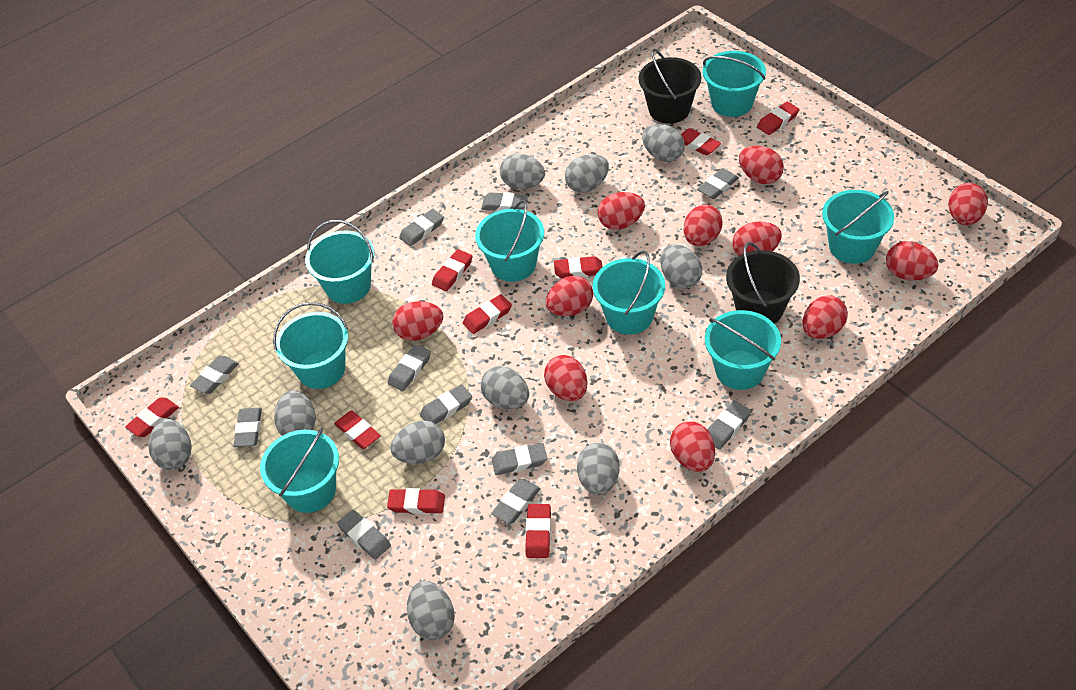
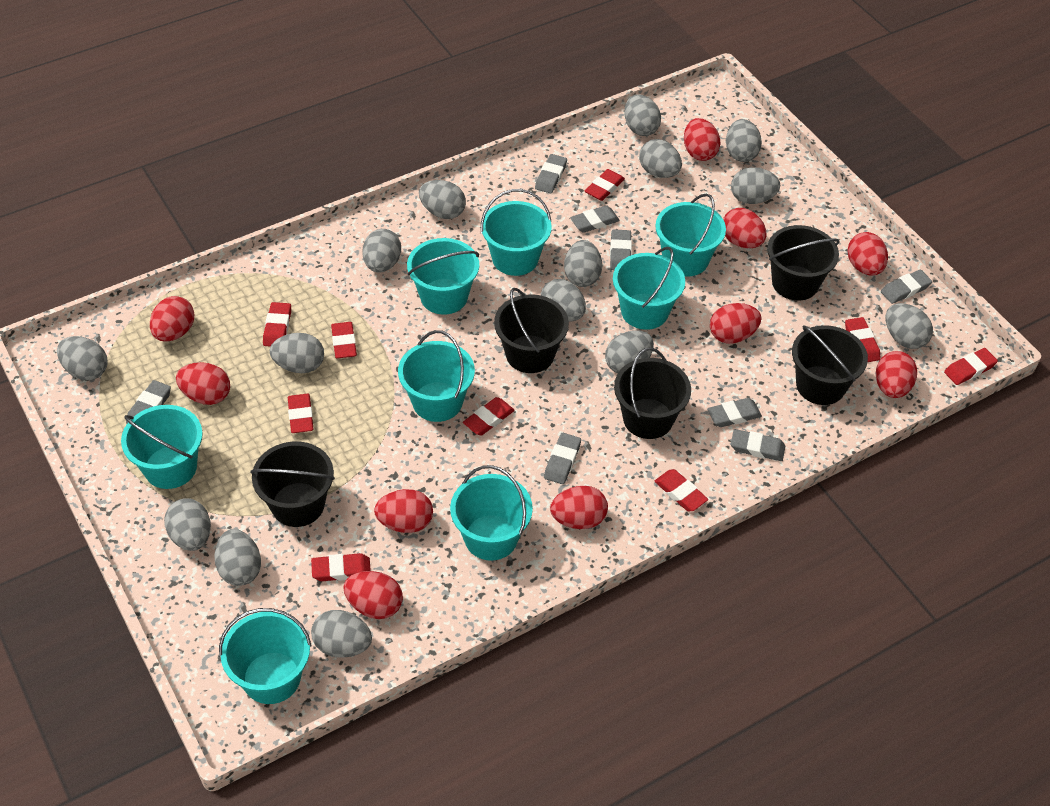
black bucket: 2 -> 5
grey egg: 10 -> 15
grey eraser: 11 -> 8
red egg: 11 -> 10

